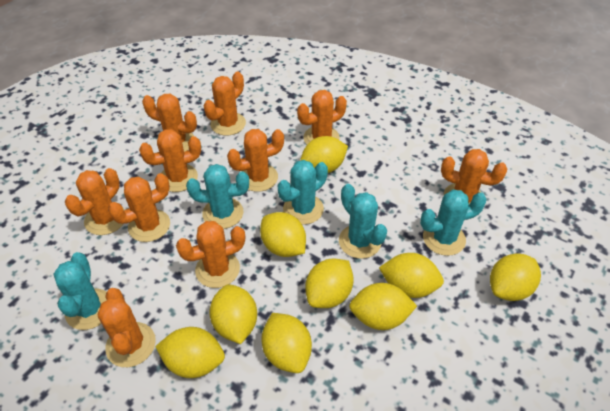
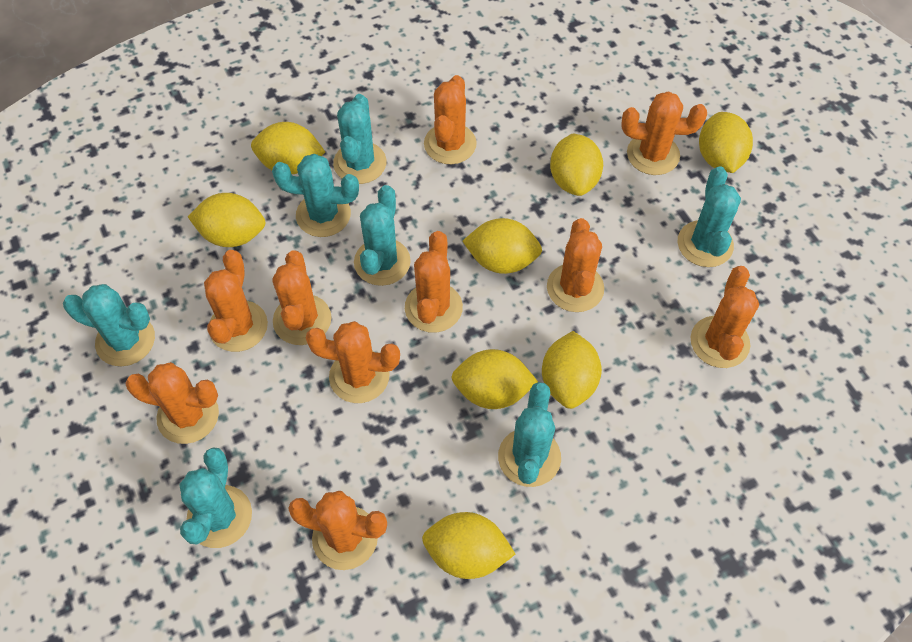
turquoise cactus: 5 -> 7
yellow lemon: 9 -> 8

